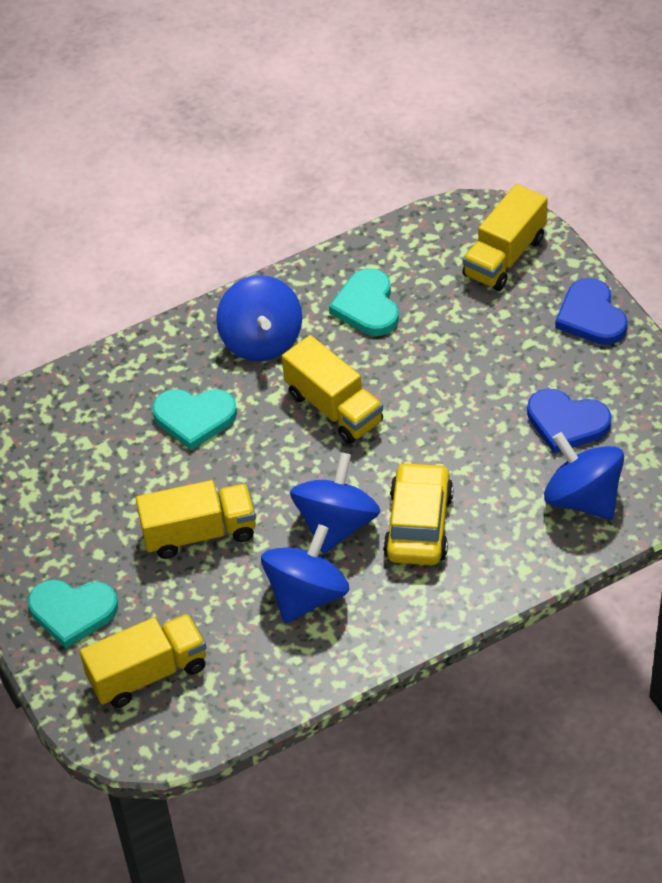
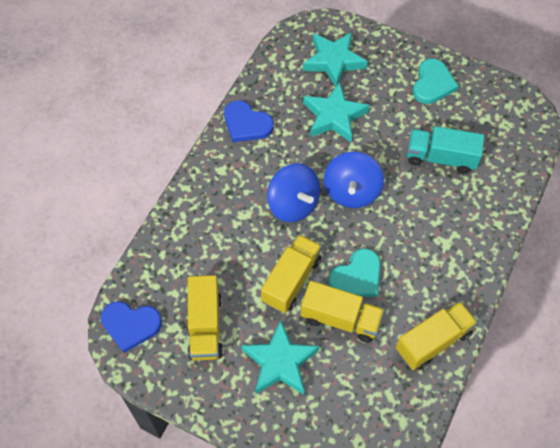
blue spinning top: 4 -> 2
turquoise heart: 3 -> 2
turquoise star: 0 -> 3
turquoise truck: 0 -> 1
yellow car: 1 -> 0

